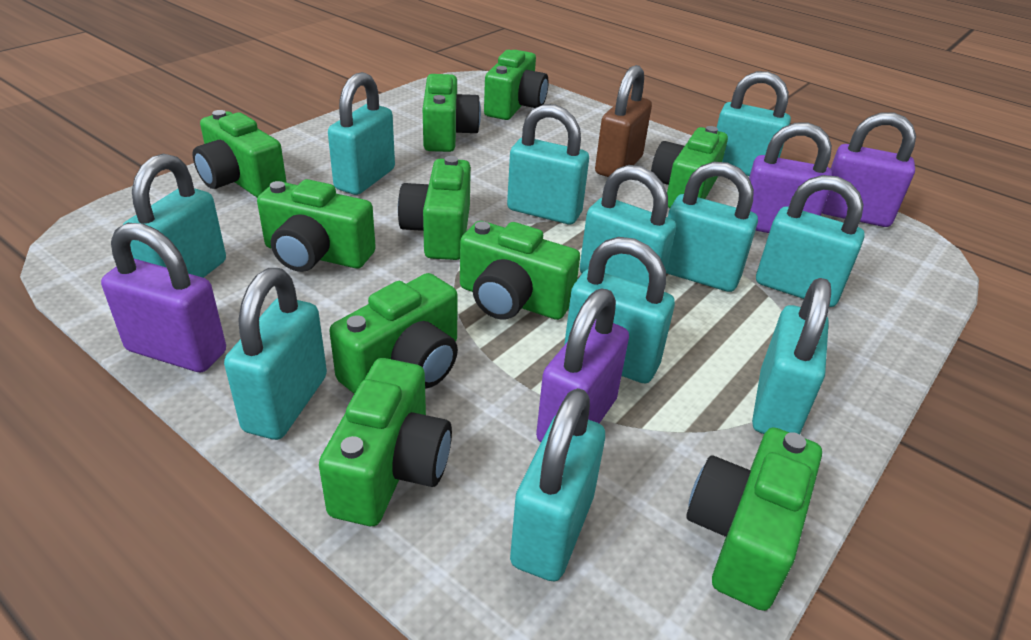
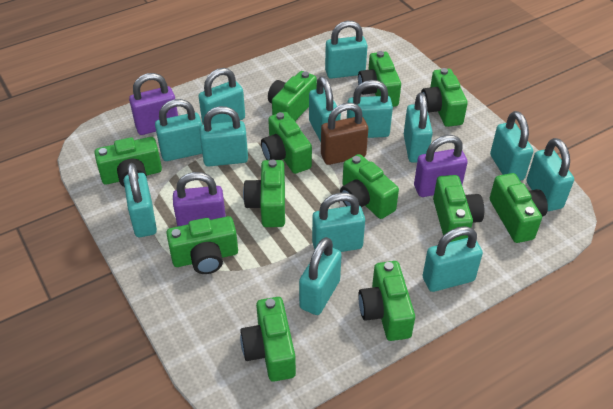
green camera: 10 -> 12
purple padlock: 4 -> 3
turquoise padlock: 11 -> 13

